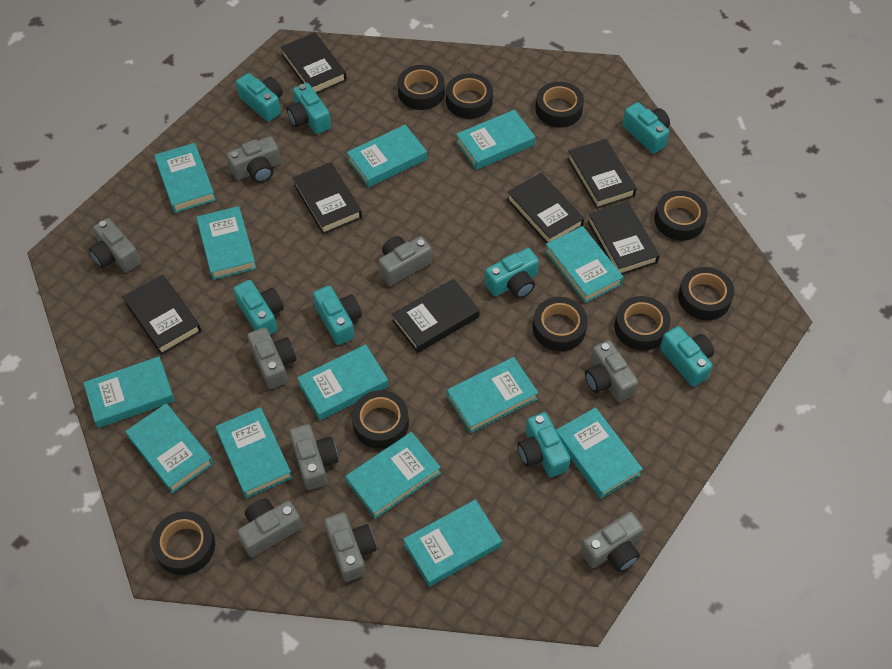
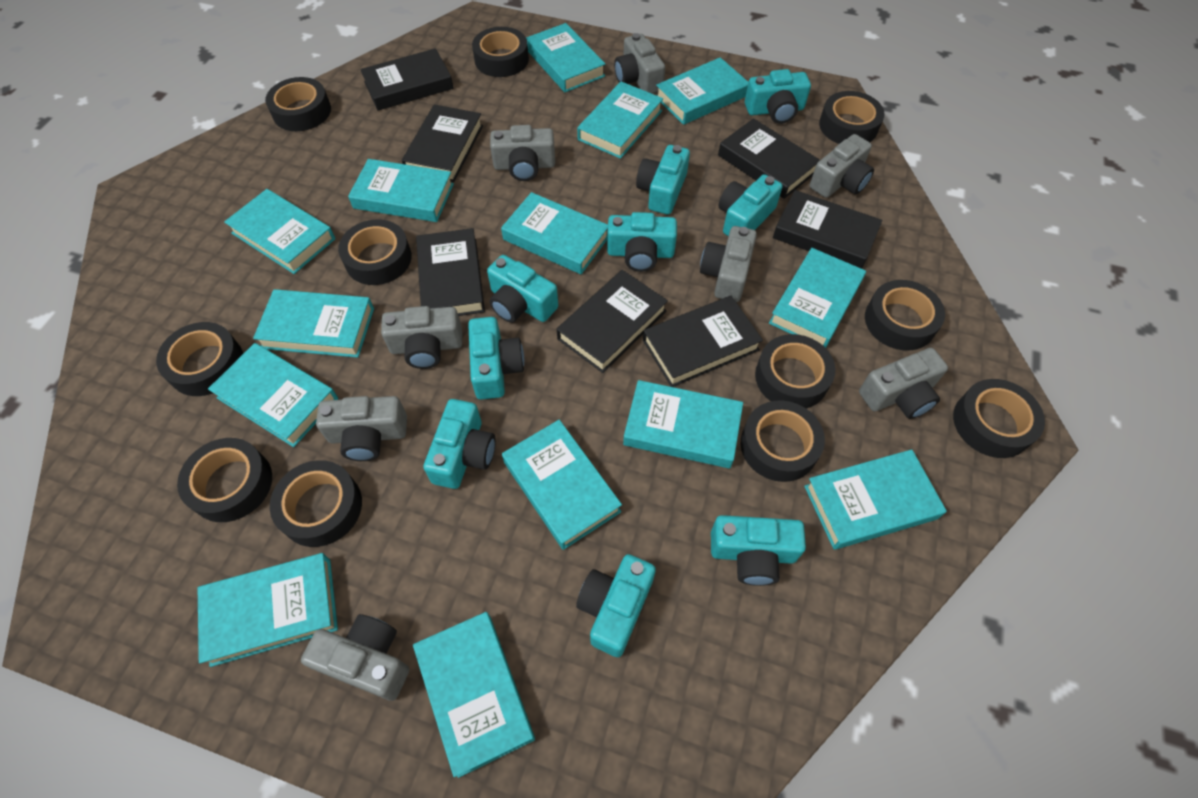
black tape: 9 -> 11
grey camera: 9 -> 8
turquoise book: 13 -> 14
turquoise camera: 8 -> 9

